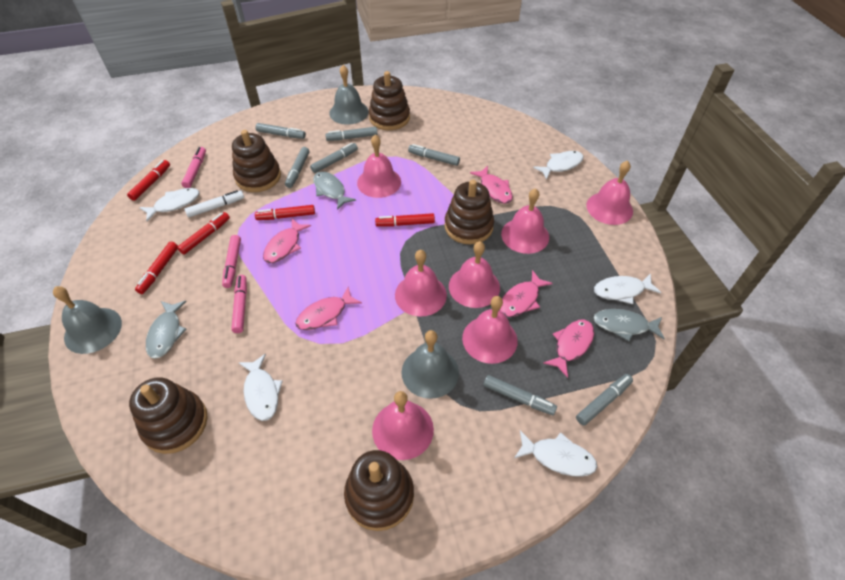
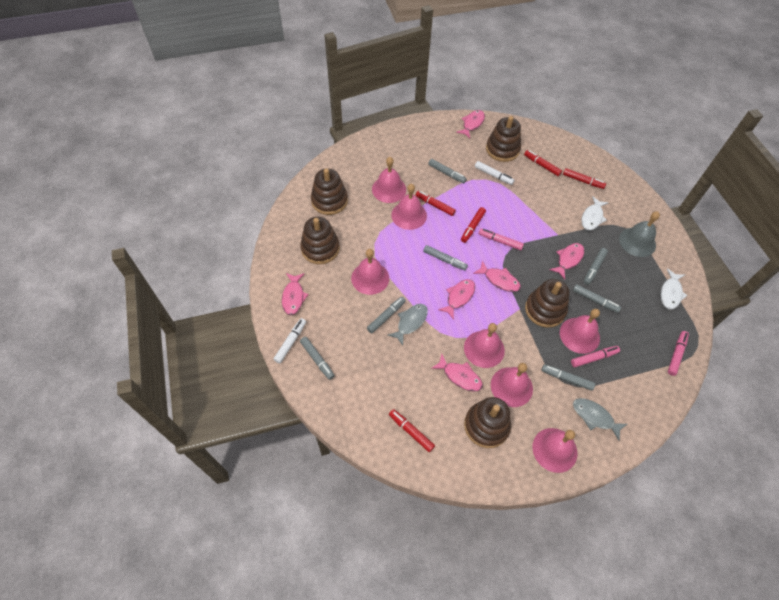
grey bell: 3 -> 1
grey fish: 3 -> 2
pink fish: 5 -> 6
white fish: 5 -> 2
white marker: 1 -> 2

